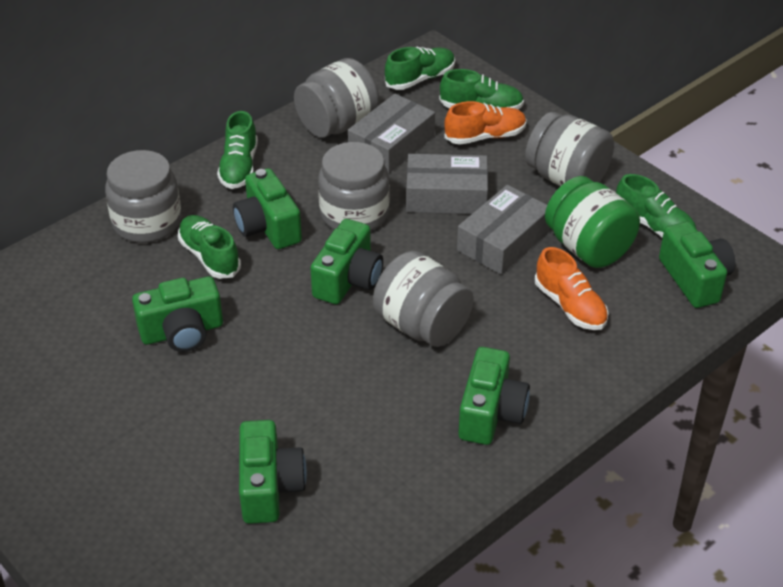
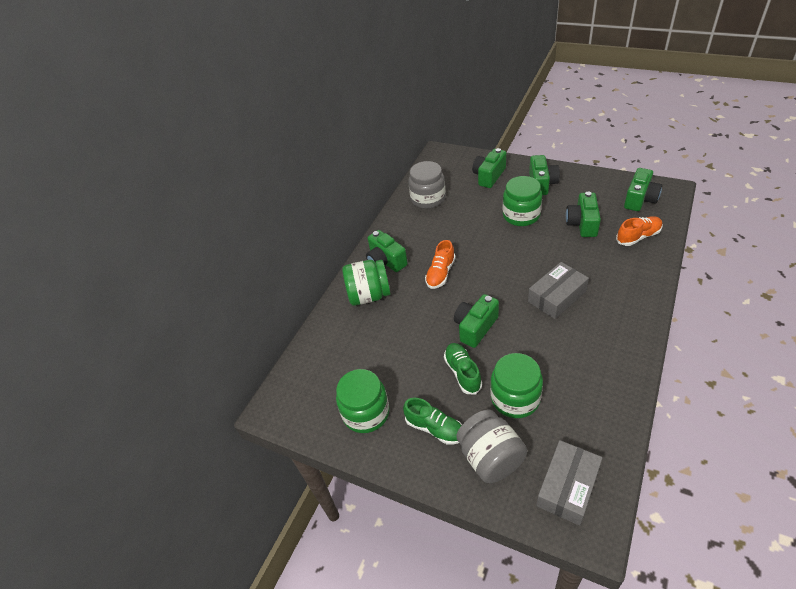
green jar: 1 -> 4
green shoe: 5 -> 2
grey box: 3 -> 2
grey jar: 5 -> 2

